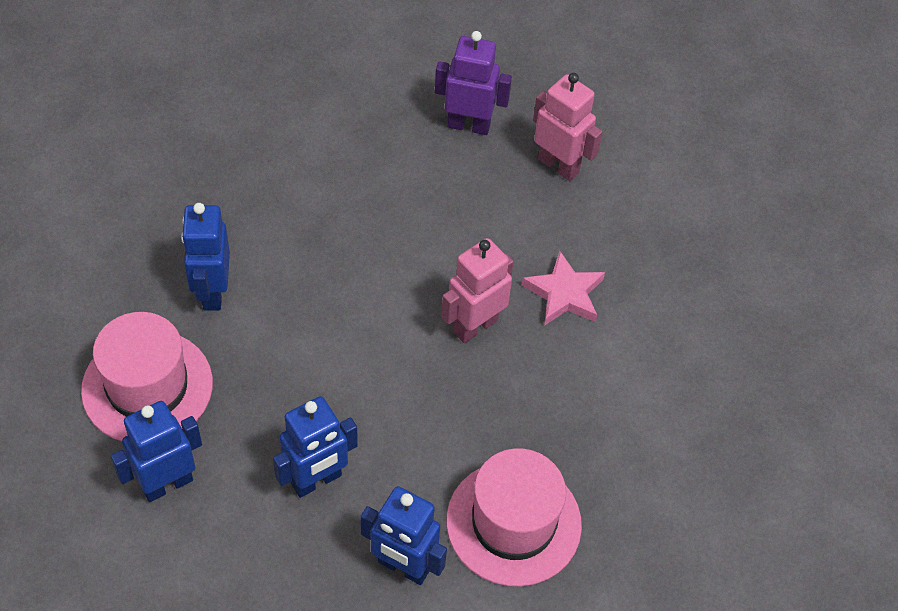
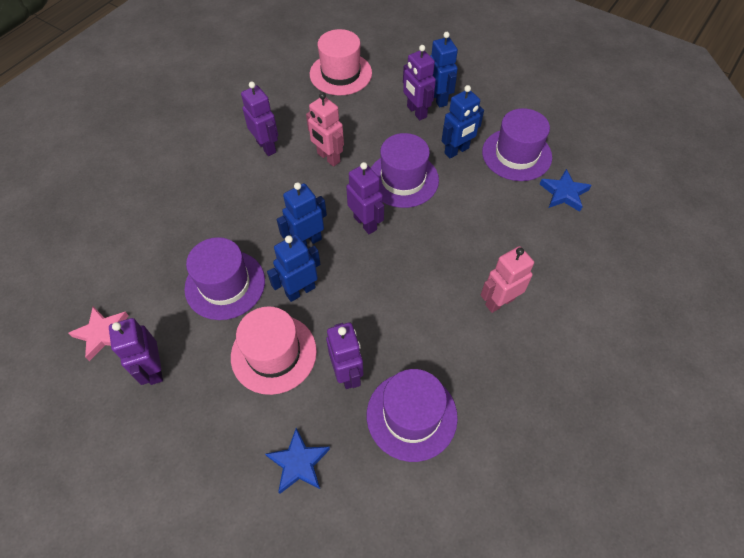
blue star: 0 -> 2
purple hat: 0 -> 4
purple robot: 1 -> 5

